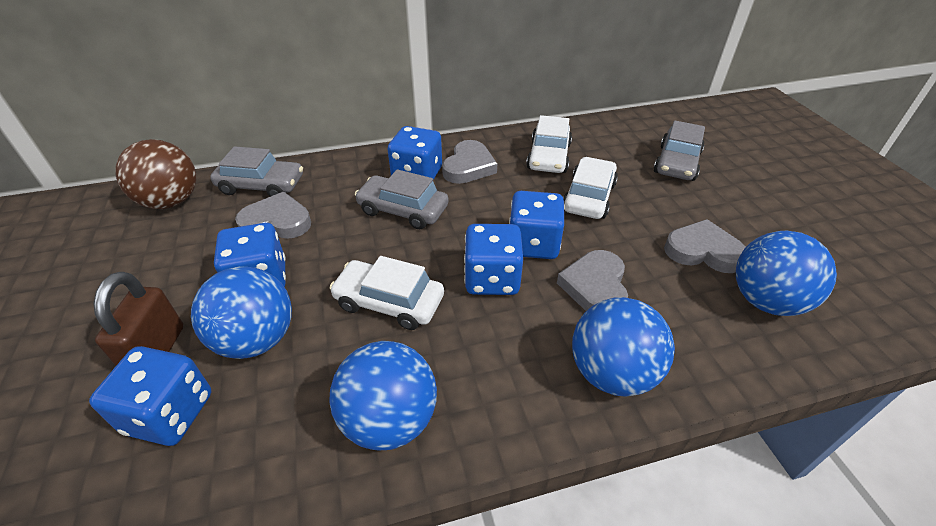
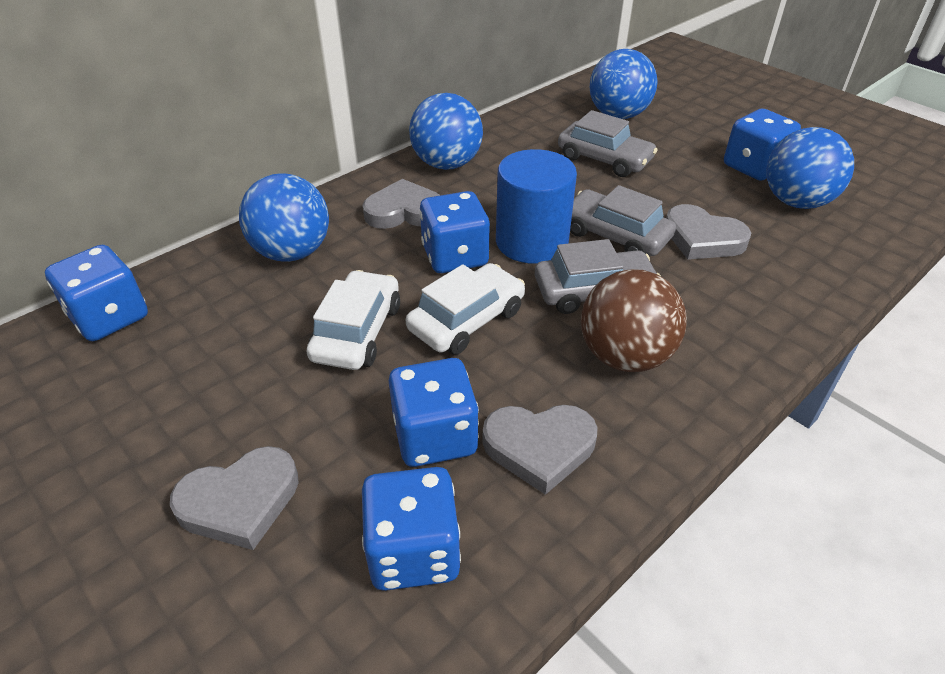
blue cylinder: 0 -> 1
brown padlock: 1 -> 0
white car: 3 -> 2

